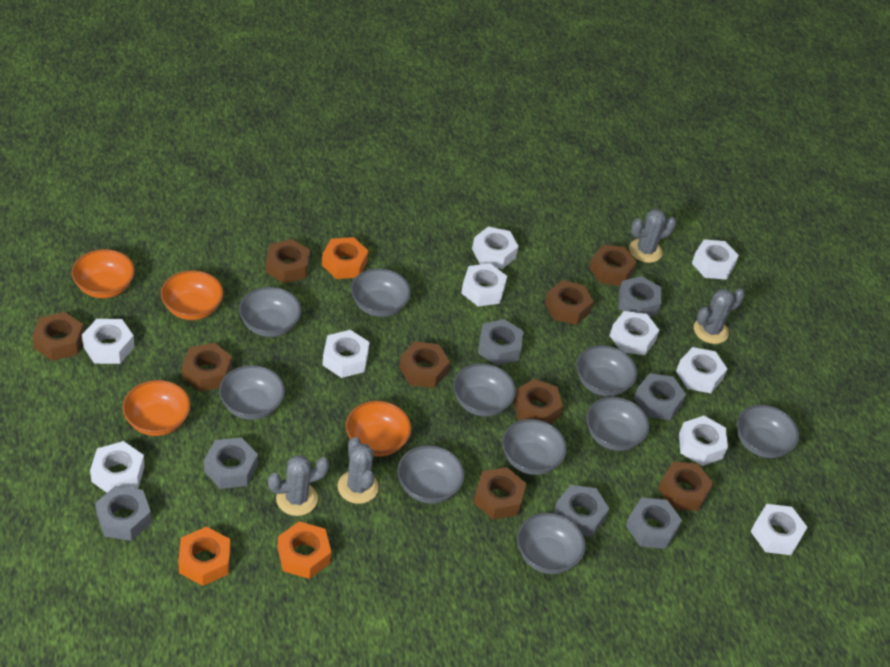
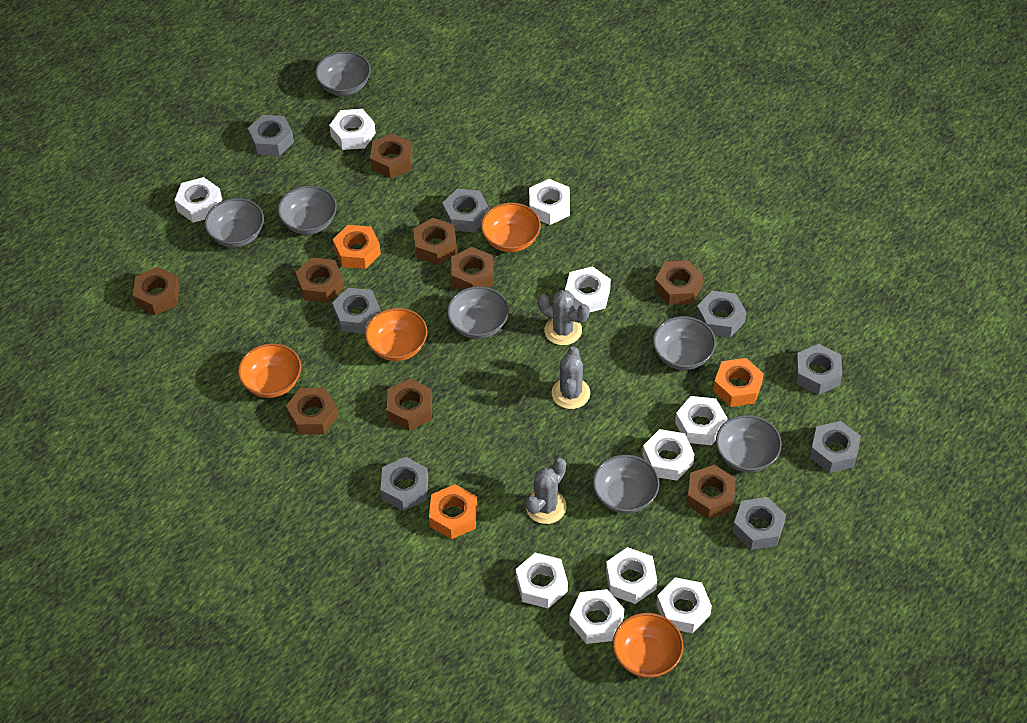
grey bowl: 10 -> 7
grey cactus: 4 -> 3
grey nut: 7 -> 8

